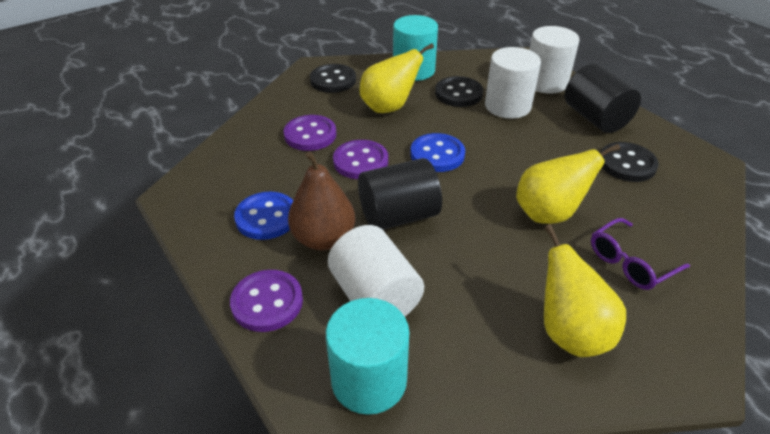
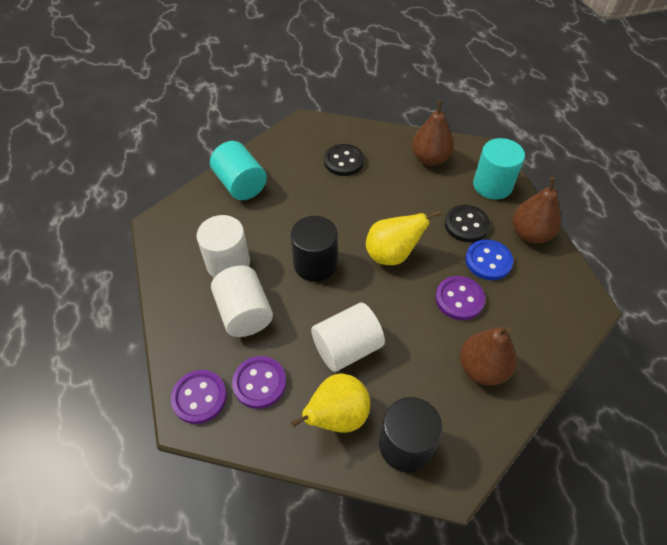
black button: 3 -> 2
blue button: 2 -> 1
brown pear: 1 -> 3
purple glasses: 1 -> 0
yellow pear: 3 -> 2

